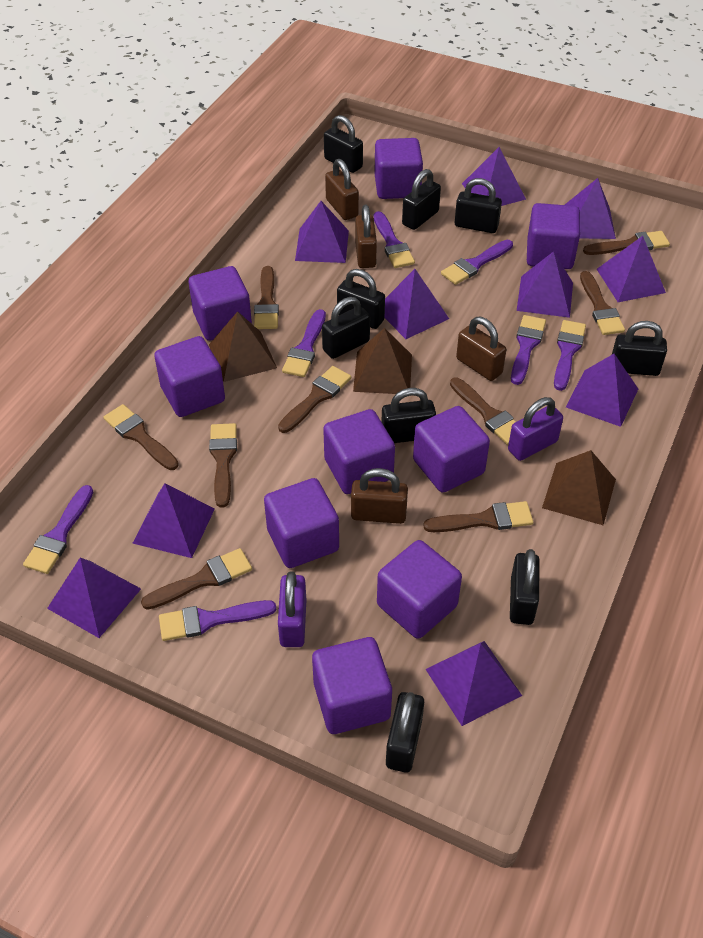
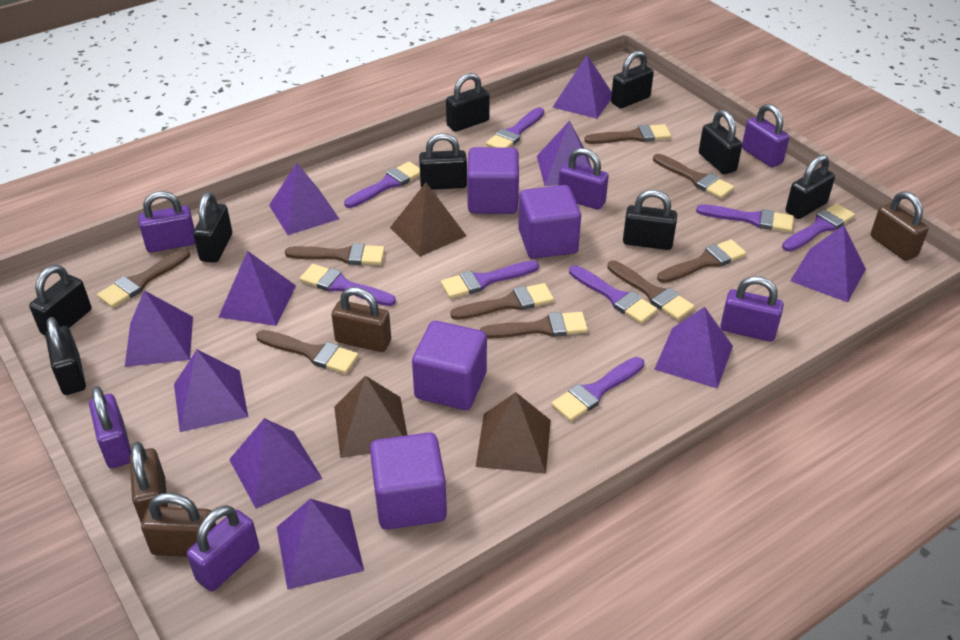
purple brush: 7 -> 8
purple cube: 9 -> 4
purple padlock: 2 -> 6

